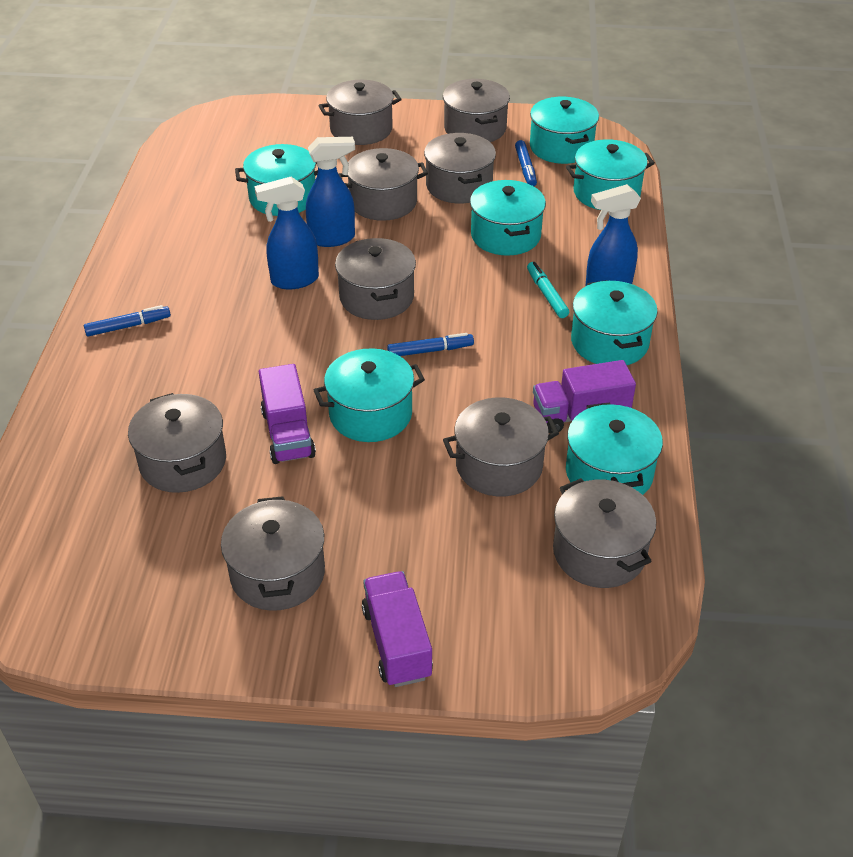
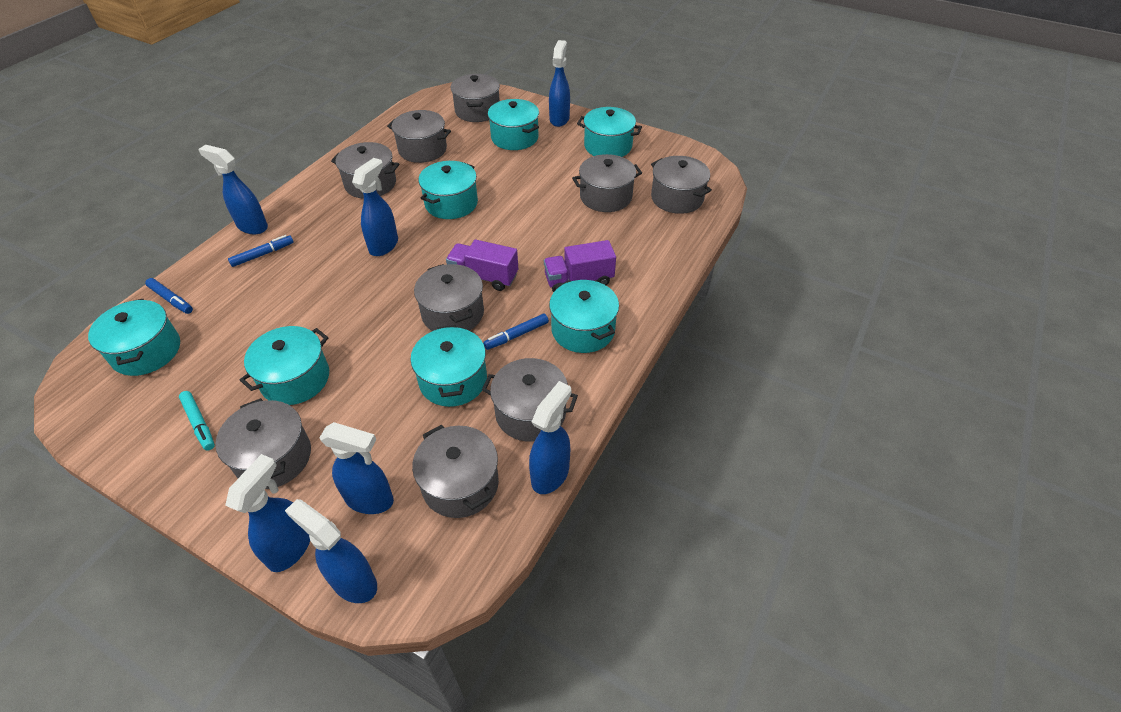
blue spray bottle: 3 -> 7
purple truck: 3 -> 2

